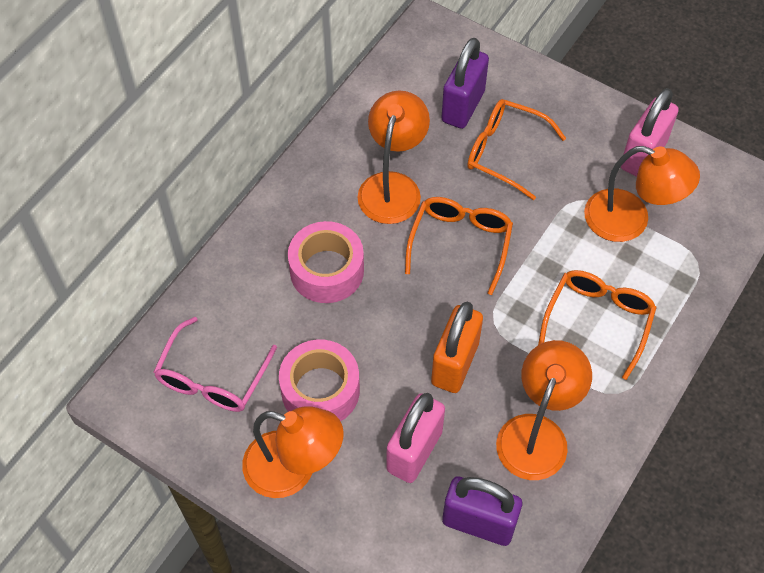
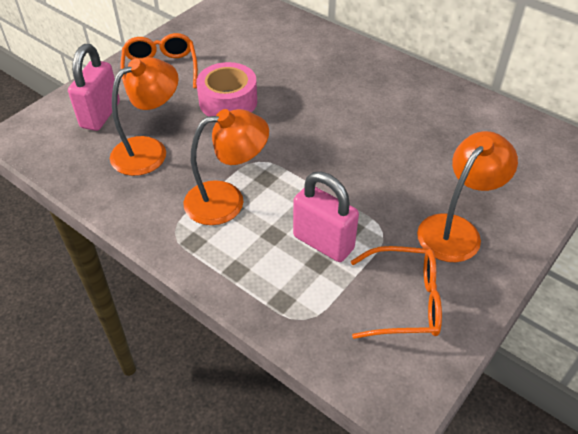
orange glasses: 3 -> 2
orange lamp: 4 -> 3
orange padlock: 1 -> 0
pink glasses: 1 -> 0
pink tape: 2 -> 1
purple padlock: 2 -> 0

